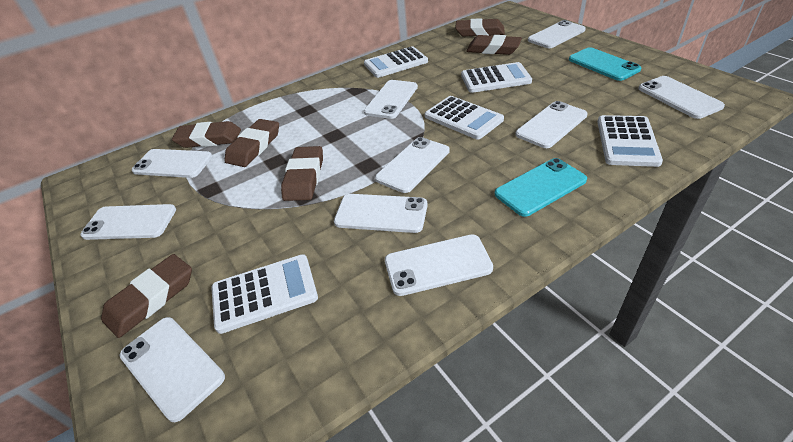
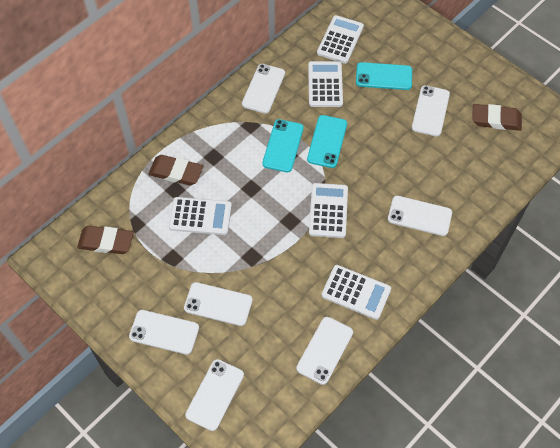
brown eraser: 6 -> 3
turquoise phone: 2 -> 3
white phone: 10 -> 7

